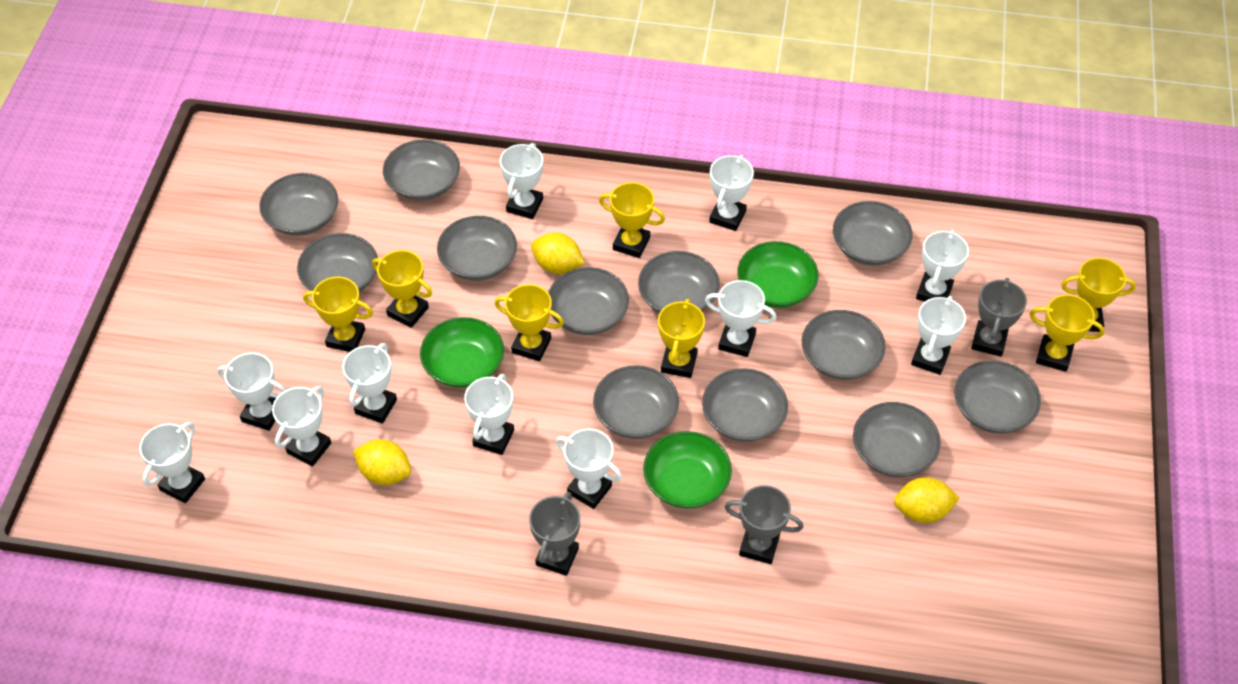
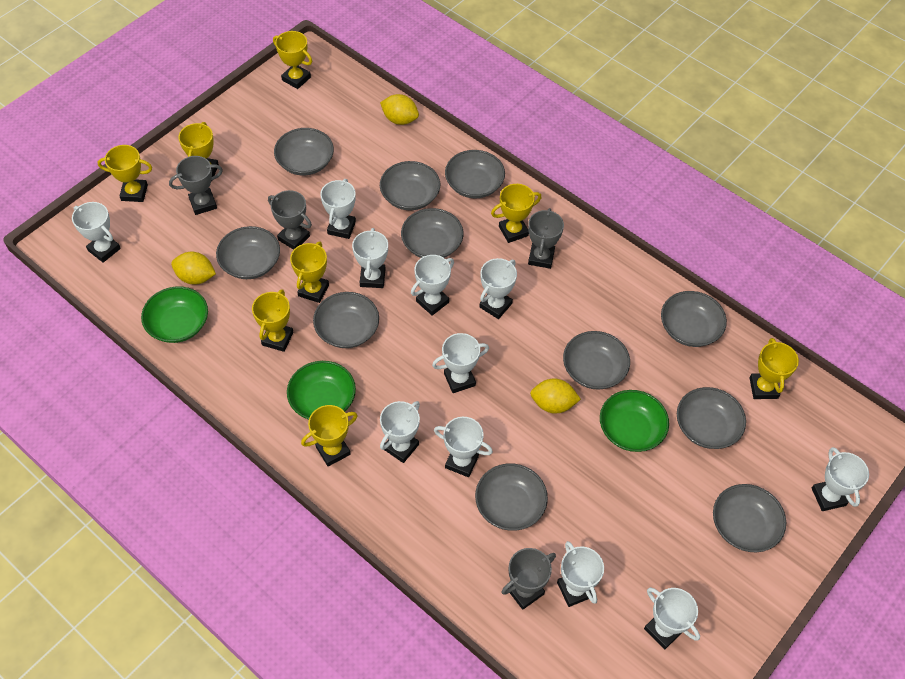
grey bowl: 12 -> 11
grey trophy: 3 -> 4
yellow trophy: 7 -> 8

